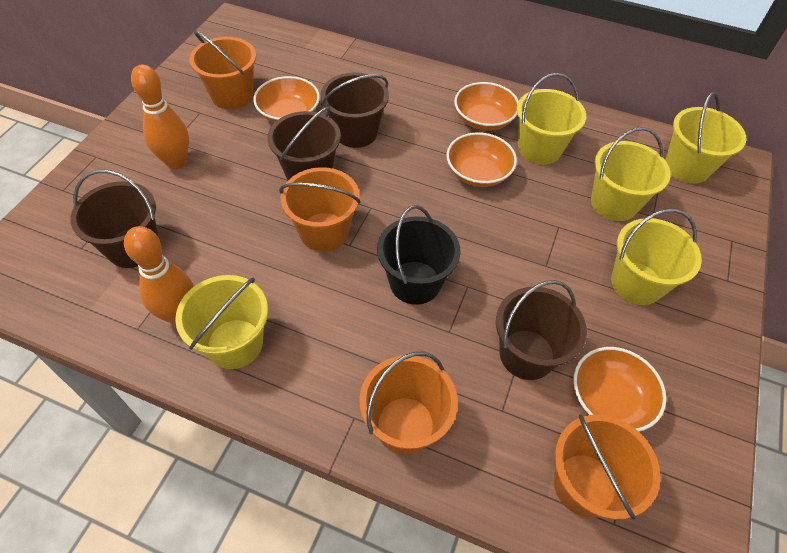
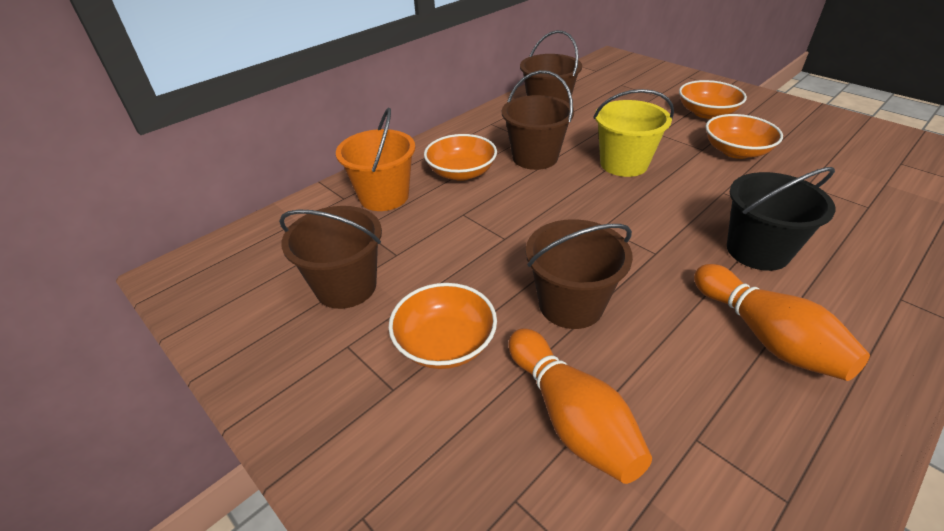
orange bucket: 4 -> 1
yellow bucket: 5 -> 1

